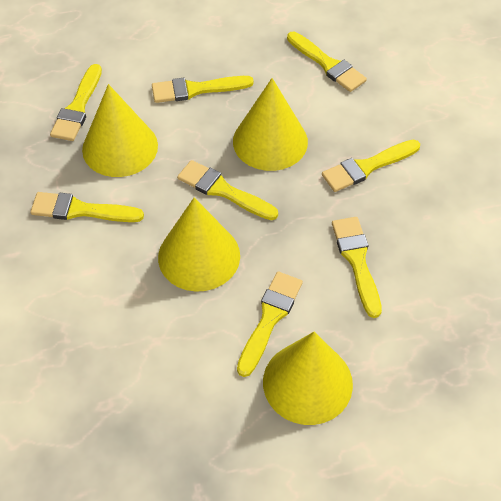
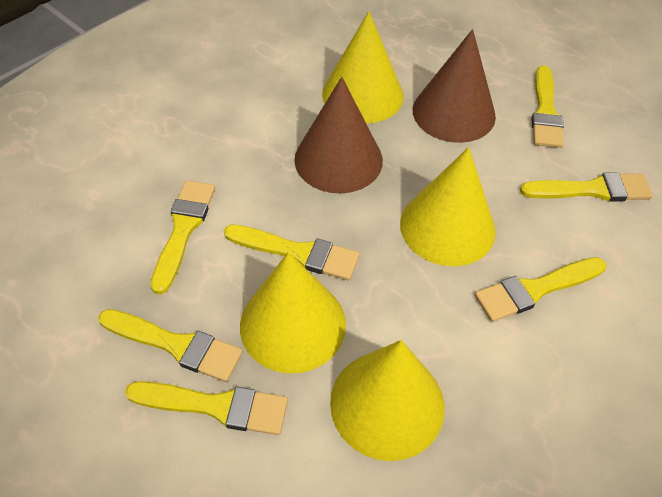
brown cone: 0 -> 2
yellow brush: 8 -> 7

